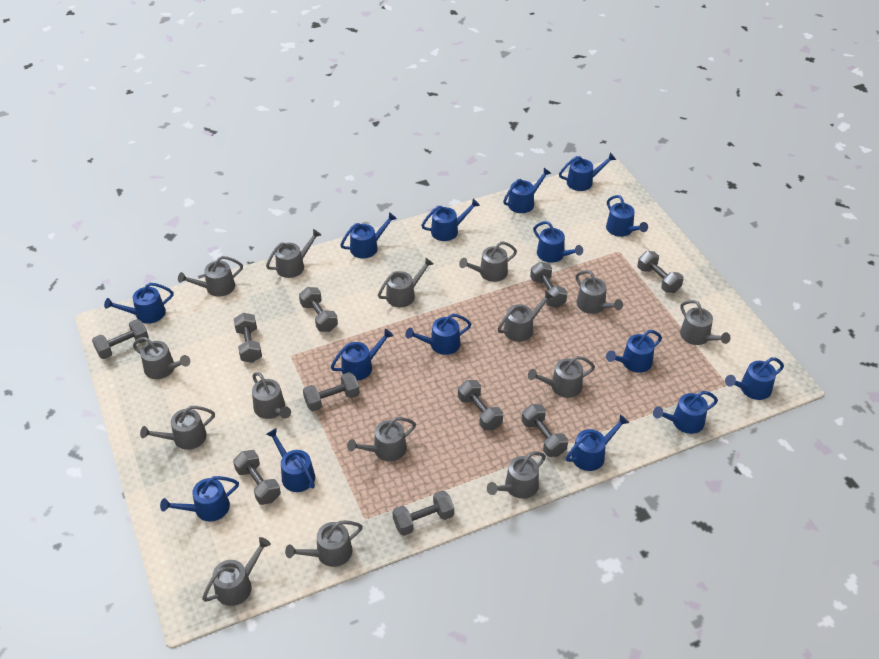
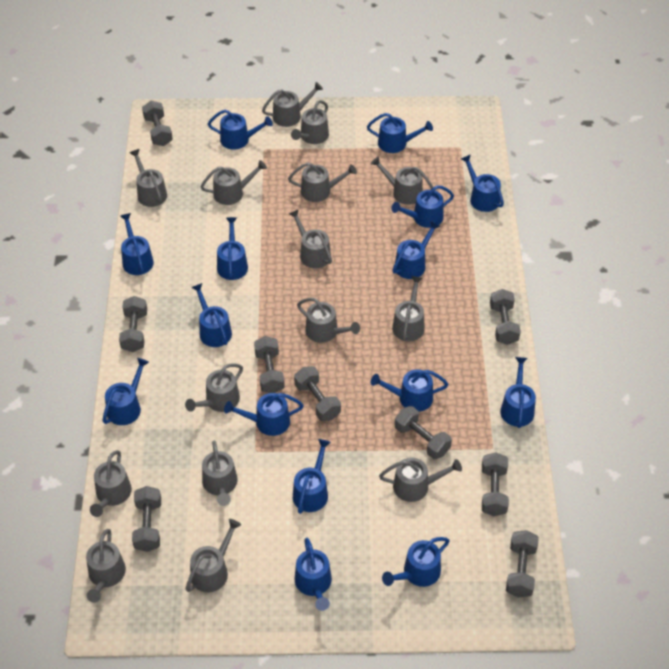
grey dumbbell: 10 -> 9

